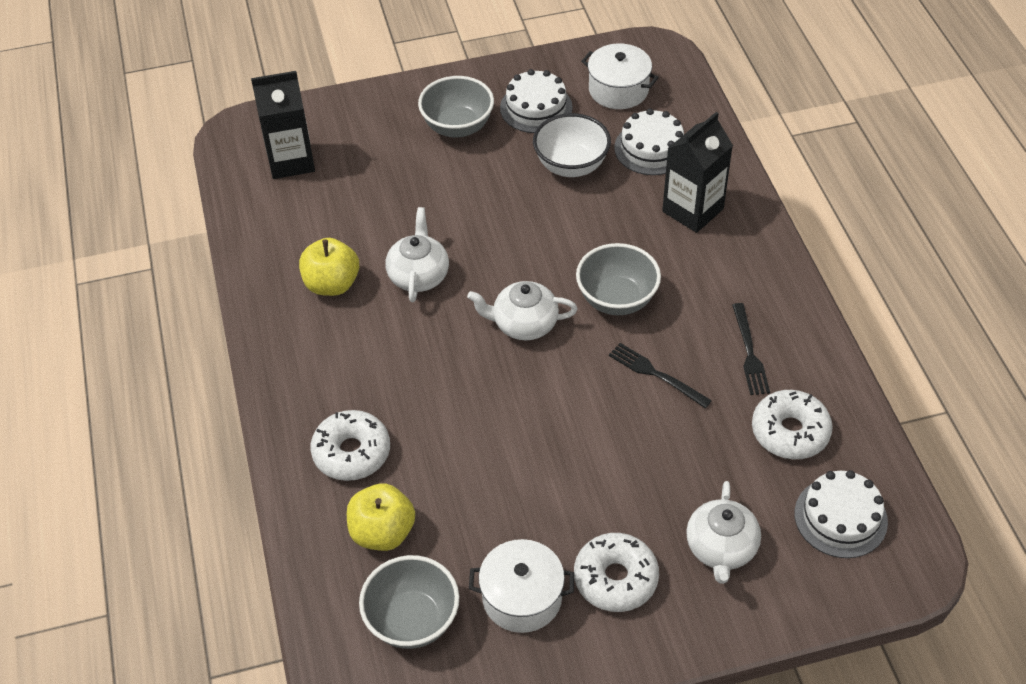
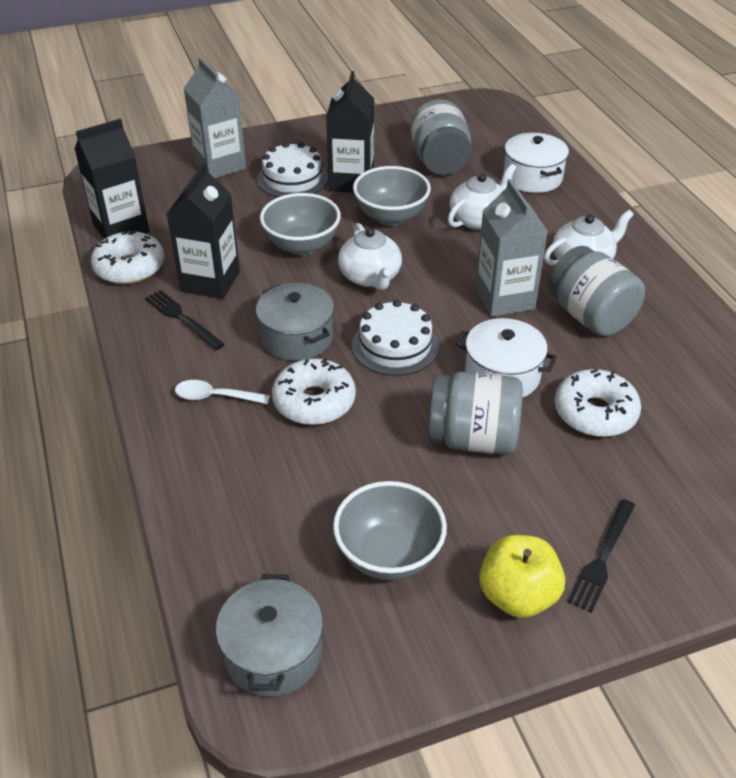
black carton: 2 -> 3
grey carton: 0 -> 2
grey jar: 0 -> 3
grey pot: 0 -> 2
white bowl: 1 -> 0
white cake: 3 -> 2
white spoon: 0 -> 1
yellow apple: 2 -> 1

